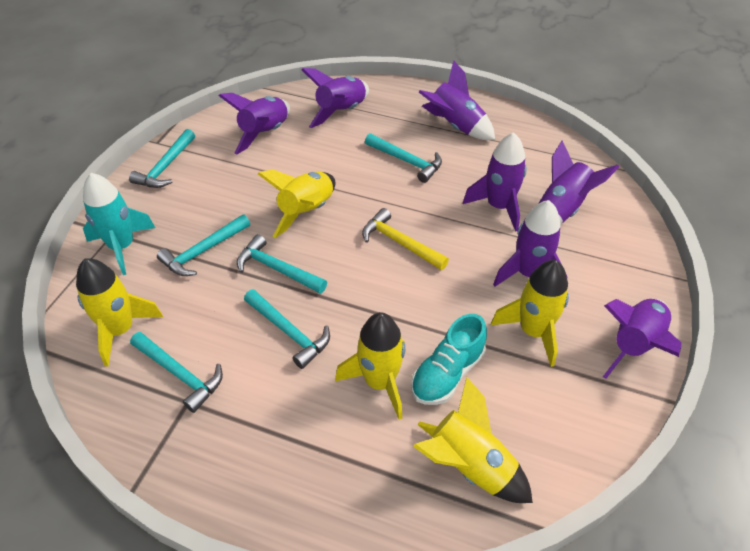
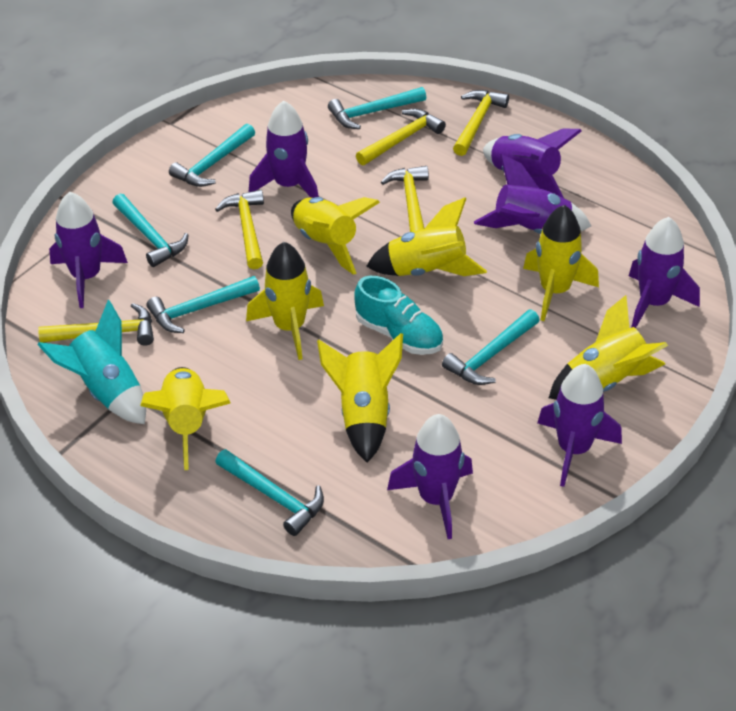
yellow hammer: 1 -> 5
yellow rocket: 5 -> 7

